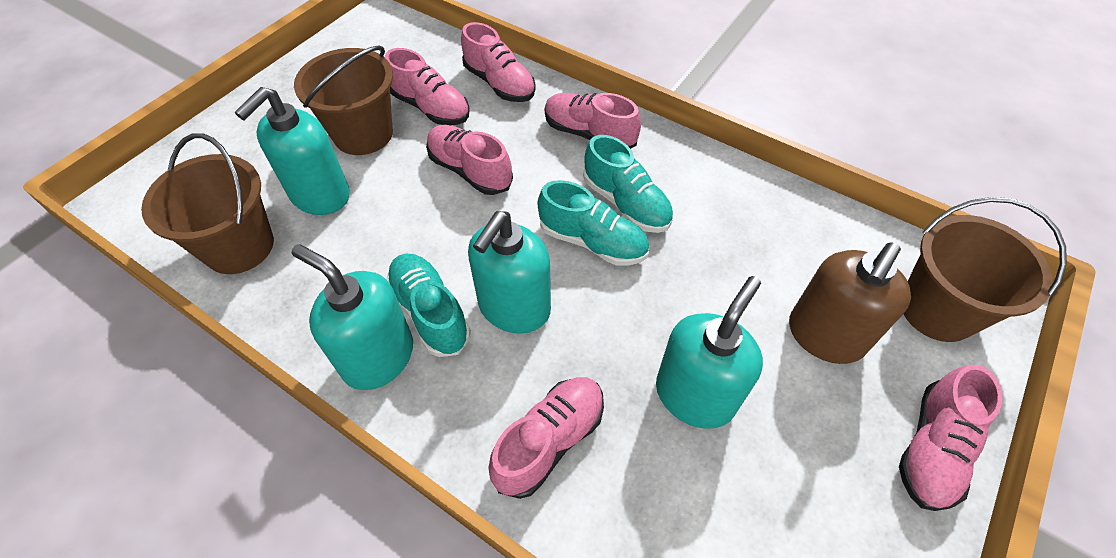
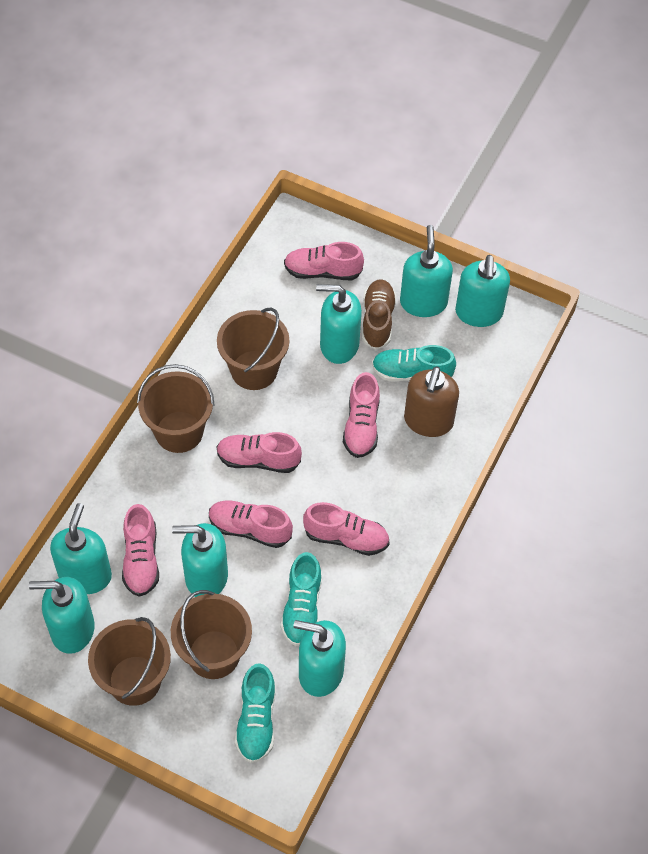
brown bucket: 3 -> 4
brown shoe: 0 -> 1
turquoise soap dispenser: 4 -> 7

